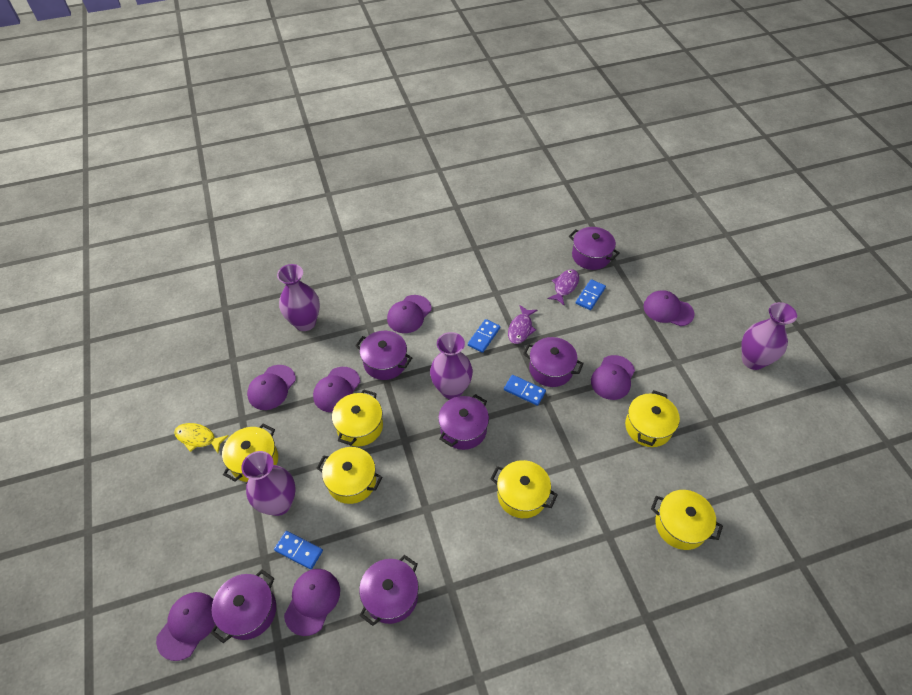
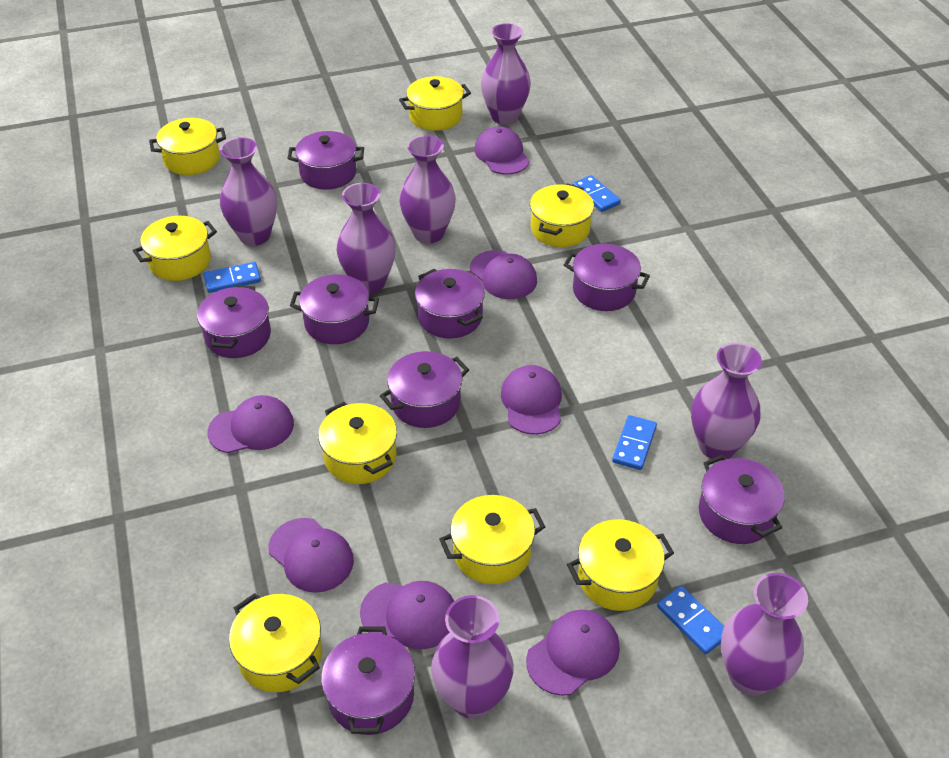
purple fish: 2 -> 0
purple pot: 6 -> 8
purple vase: 4 -> 7
yellow fish: 1 -> 0
yellow pot: 6 -> 8

